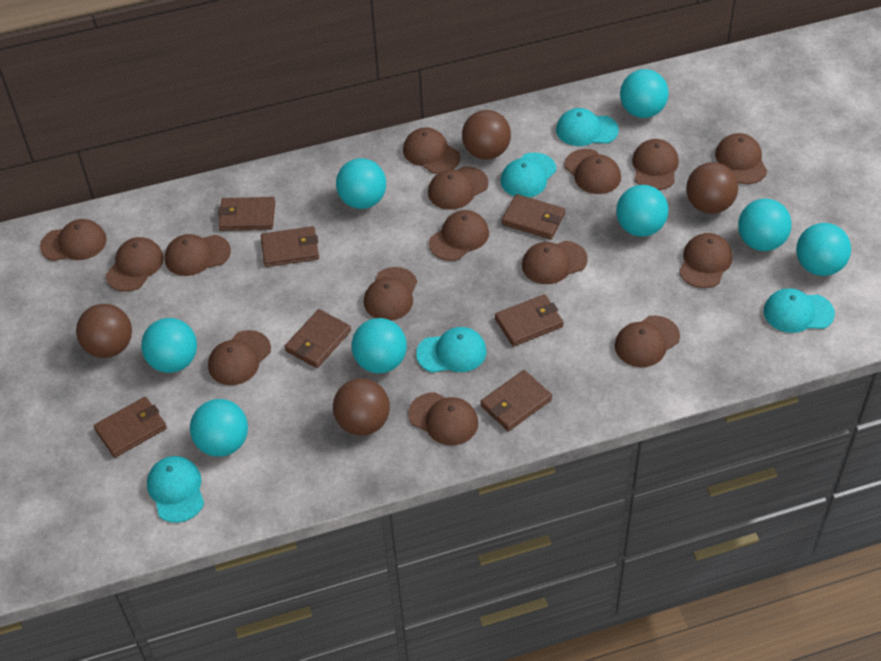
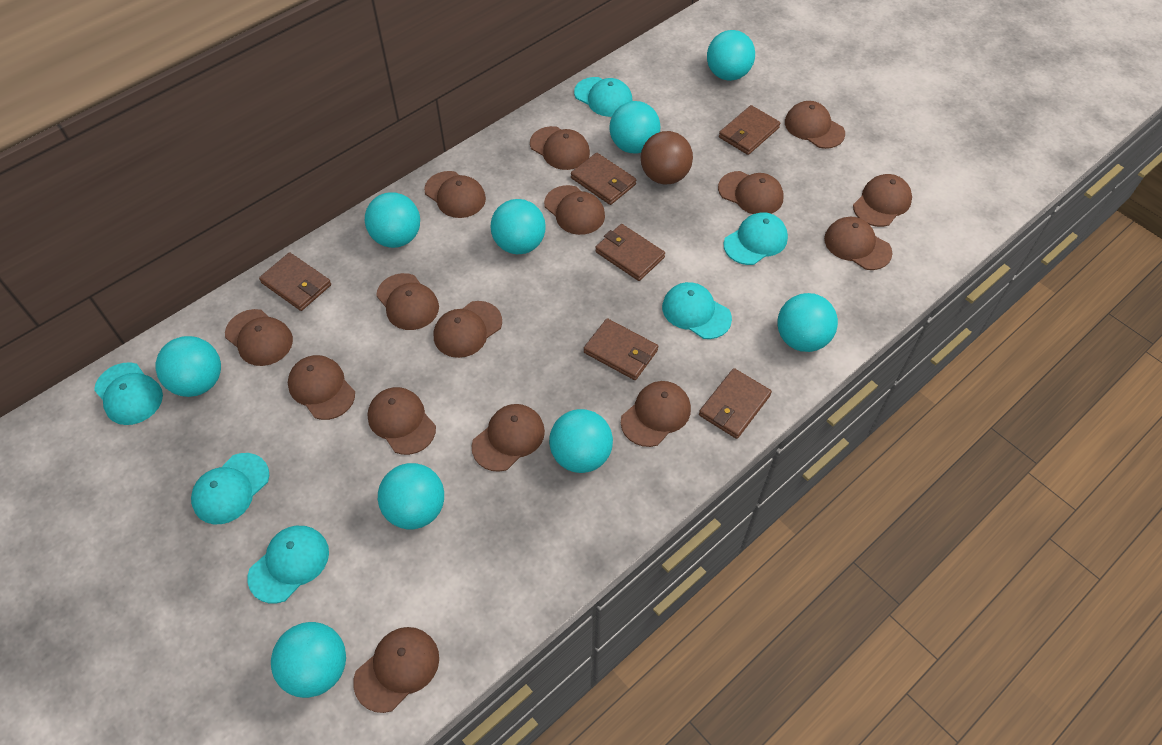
brown ball: 4 -> 1
brown wallet: 7 -> 6
turquoise ball: 8 -> 9
turquoise cap: 5 -> 6

